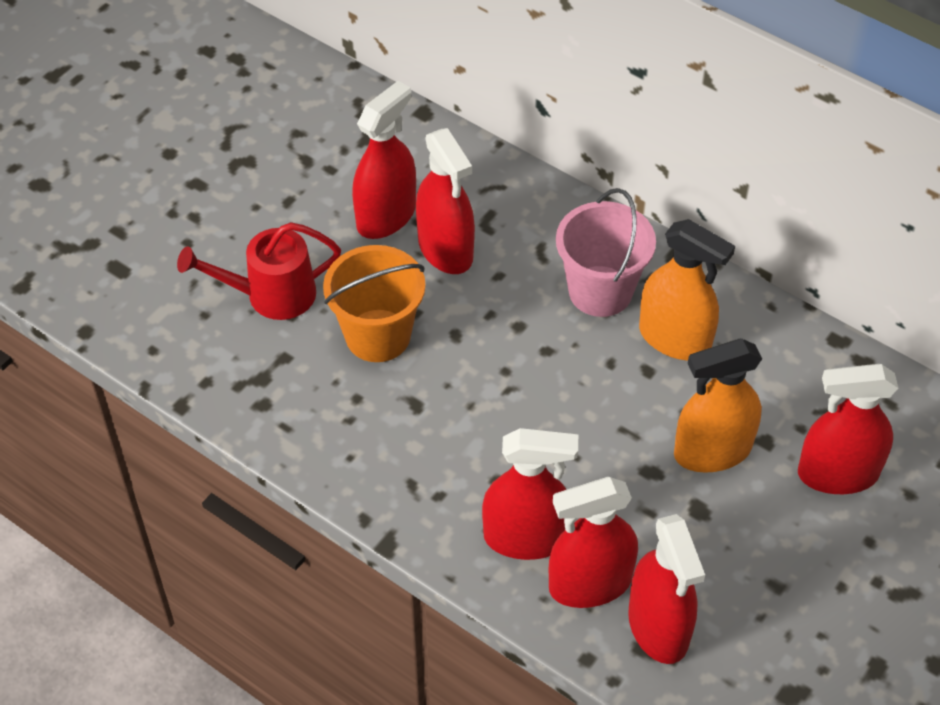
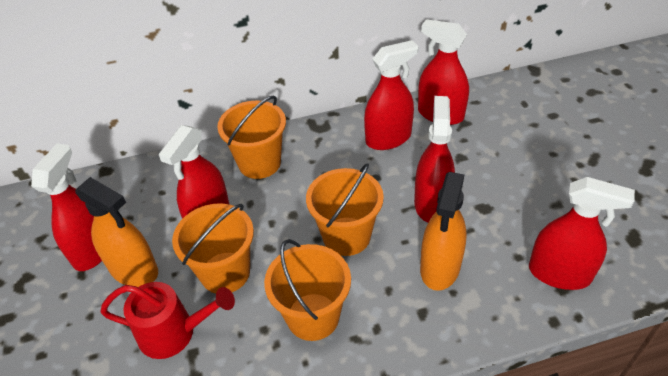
orange bucket: 1 -> 4
pink bucket: 1 -> 0

